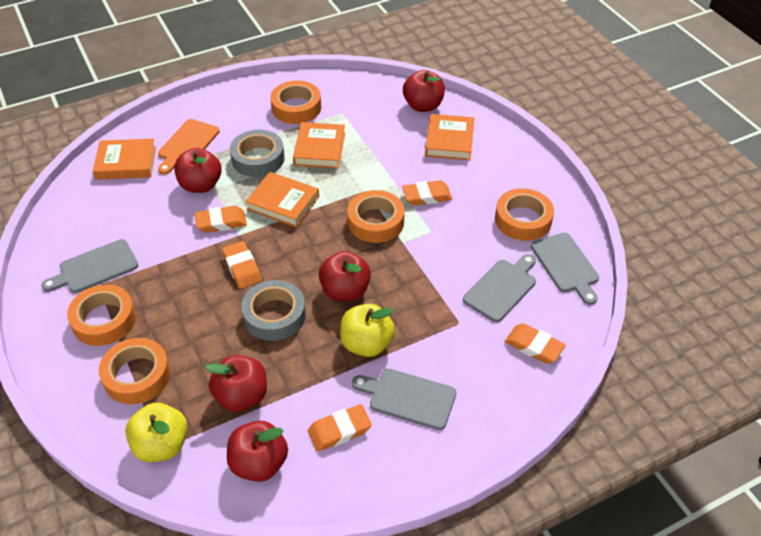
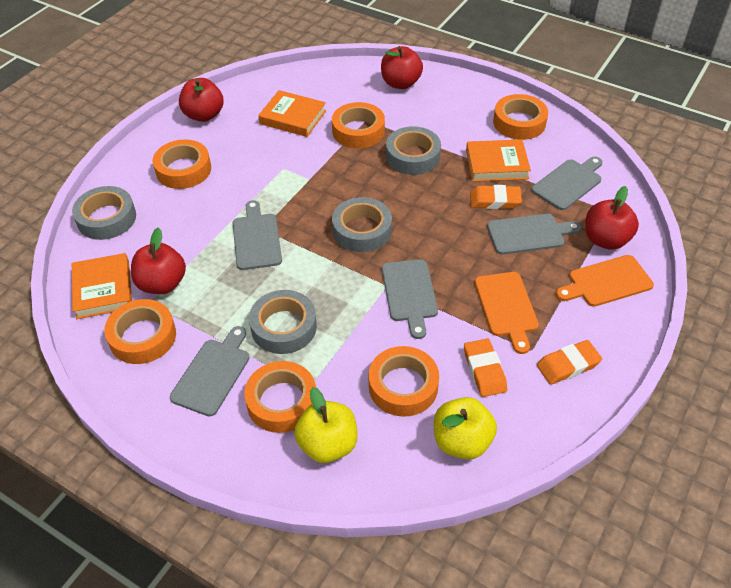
grey cutting board: 4 -> 5
grey tape: 2 -> 4
orange book: 4 -> 3
orange cutting board: 1 -> 2
orange eraser: 5 -> 3
orange tape: 5 -> 6
red apple: 5 -> 4

